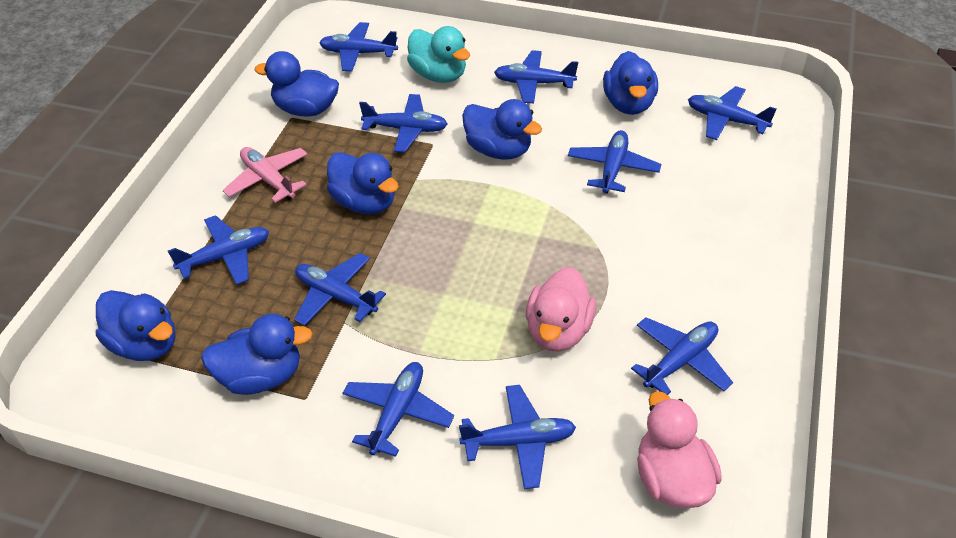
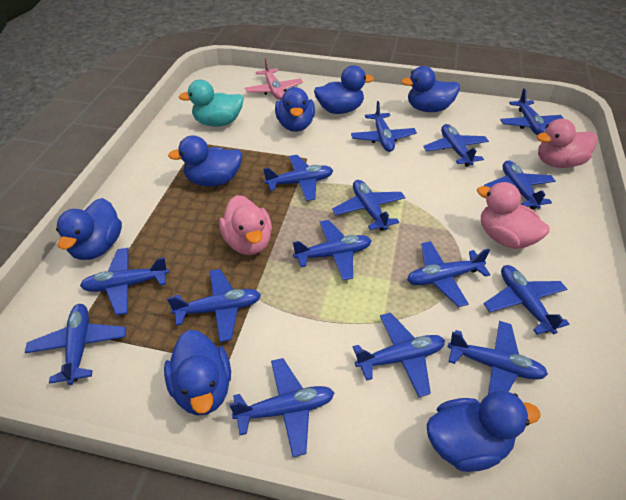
blue duck: 6 -> 7
blue plane: 10 -> 15
pink duck: 2 -> 3

